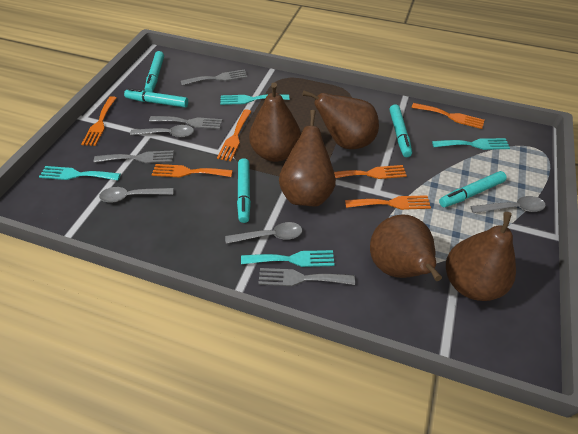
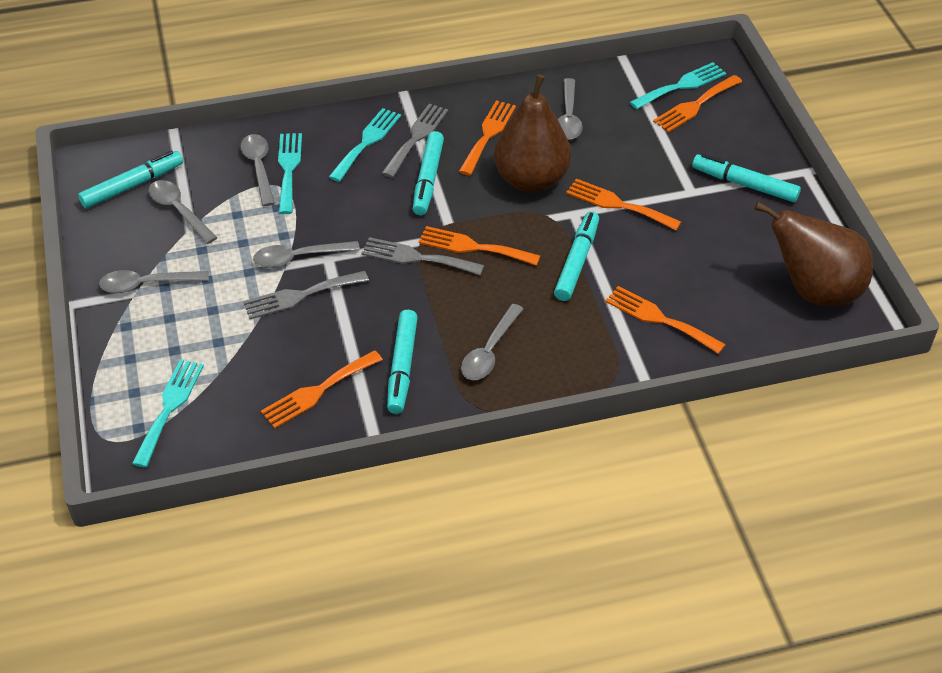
brown pear: 5 -> 2
grey fork: 4 -> 3
grey spoon: 4 -> 6

